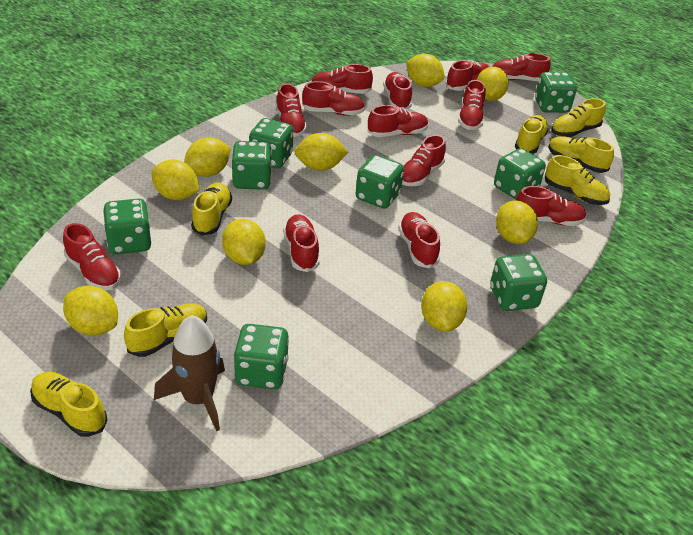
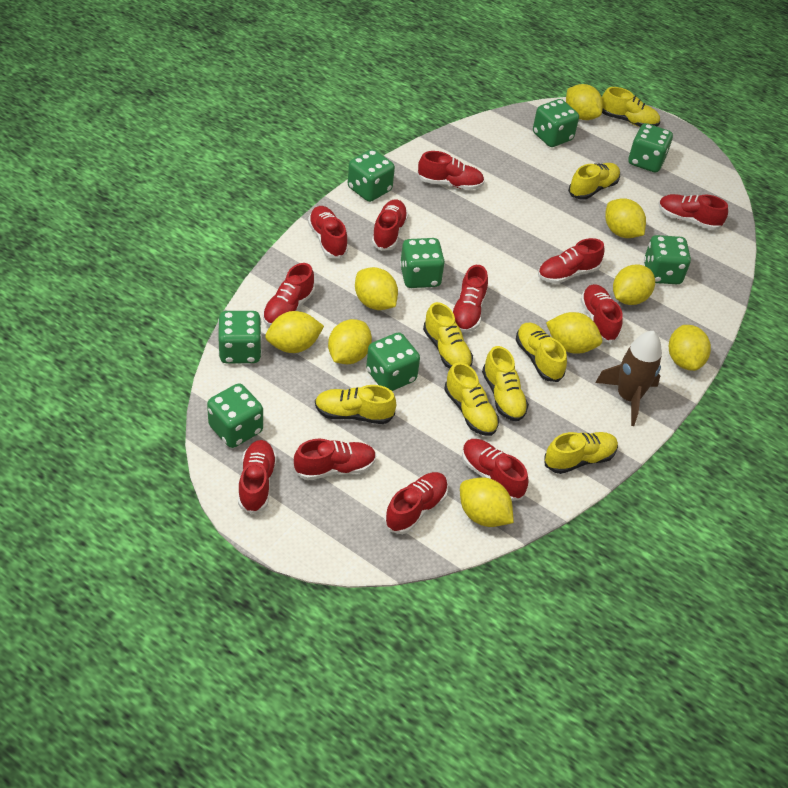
red shoe: 13 -> 12
yellow shoe: 7 -> 8

